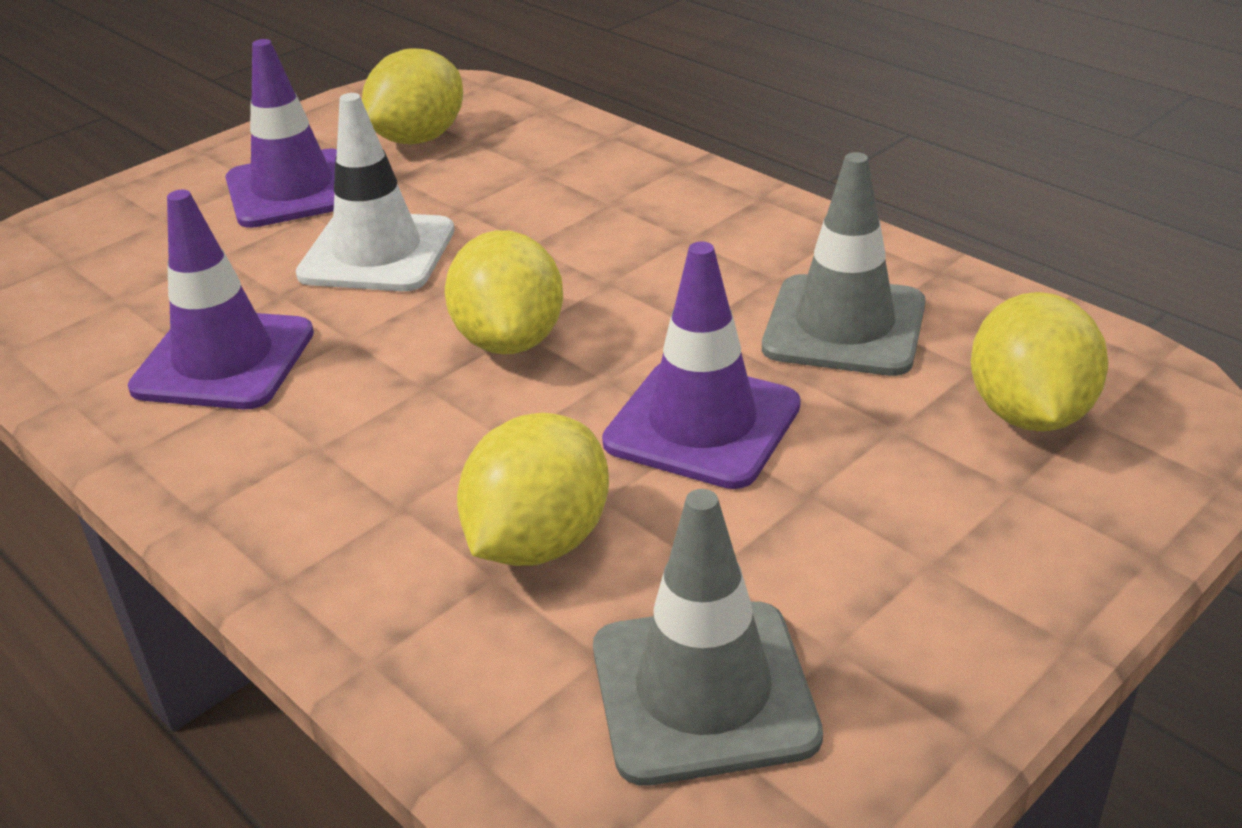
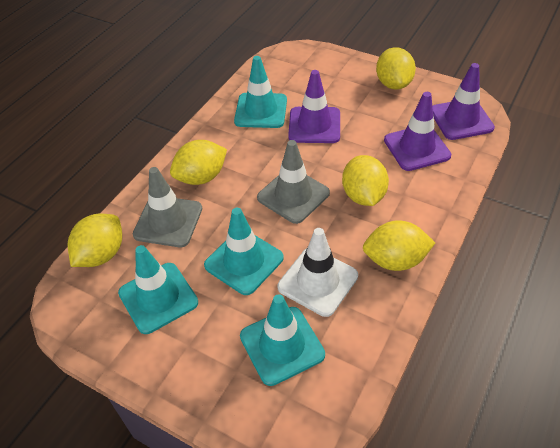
turquoise traffic cone: 0 -> 4
yellow lemon: 4 -> 5

